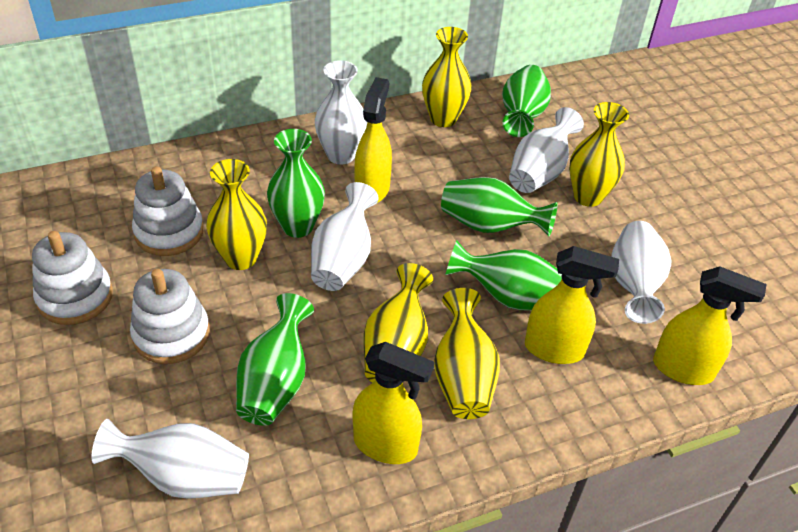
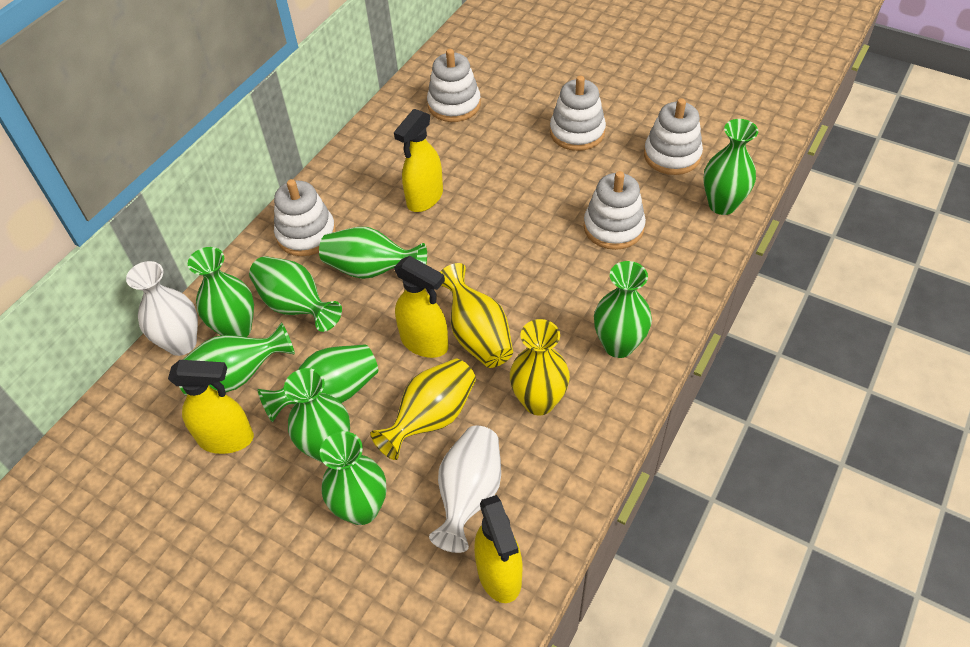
green vase: 5 -> 9
white stacking toy: 3 -> 5
white vase: 5 -> 2
yellow vase: 5 -> 3

